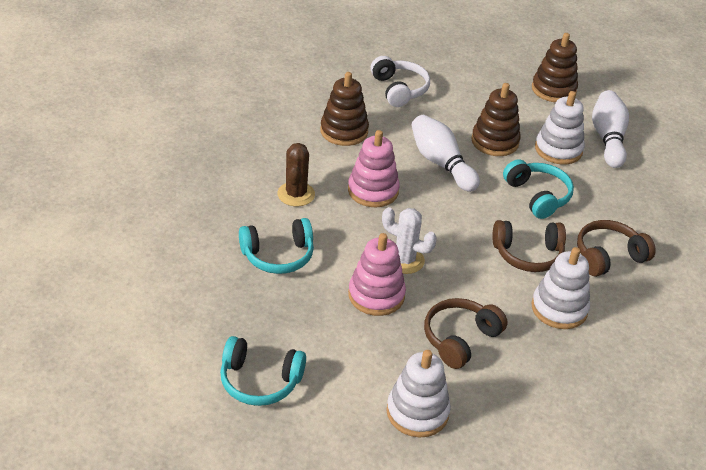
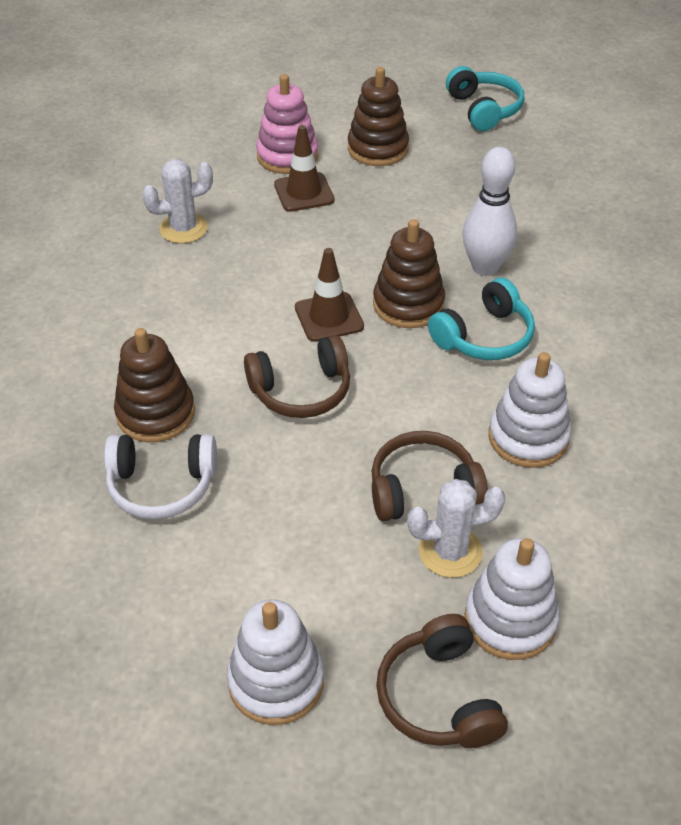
brown cactus: 1 -> 0
brown traffic cone: 0 -> 2
pink stacking toy: 2 -> 1
turquoise headphones: 3 -> 2
white bowling pin: 2 -> 1
white cactus: 1 -> 2

